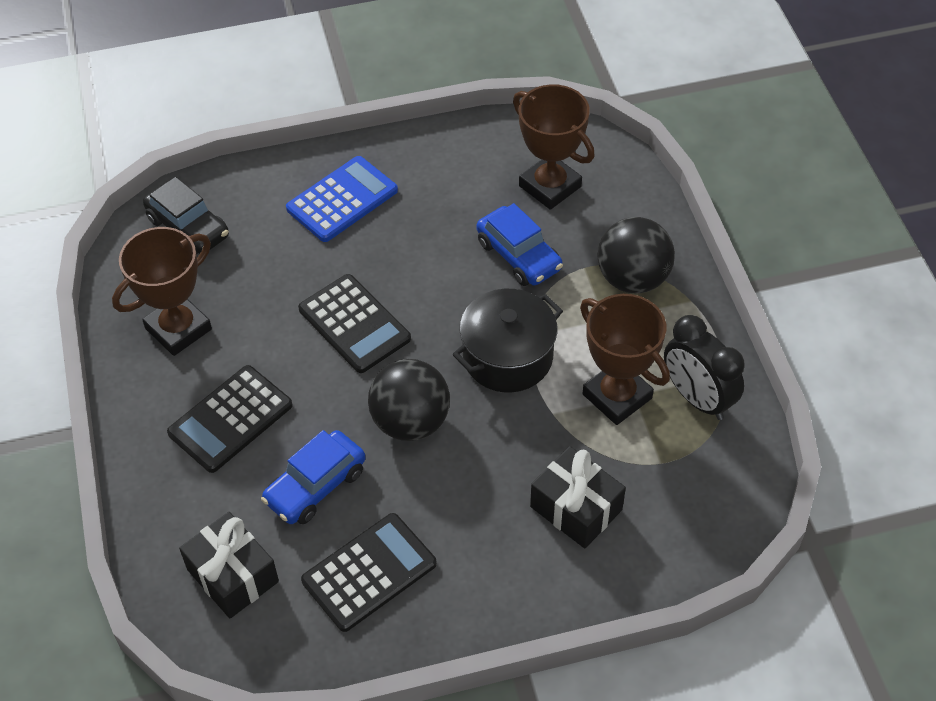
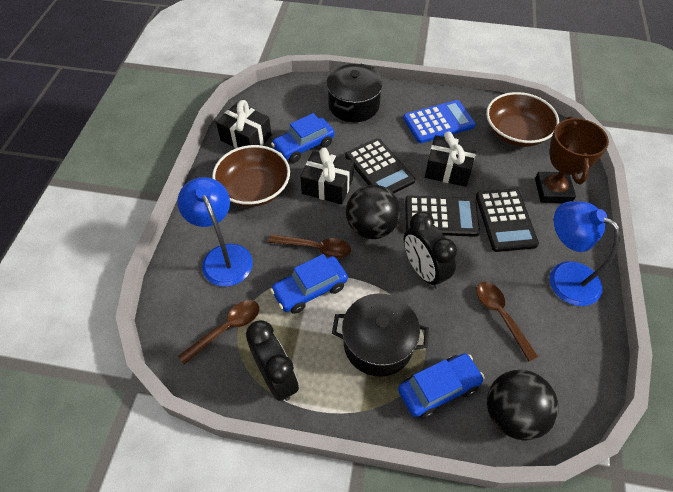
black car: 1 -> 0
black clock: 1 -> 2
black gift: 2 -> 3
black pot: 1 -> 2
blue car: 2 -> 3
blue lamp: 0 -> 2
brown bowl: 0 -> 2
brown spoon: 0 -> 3
brown trophy: 3 -> 1

